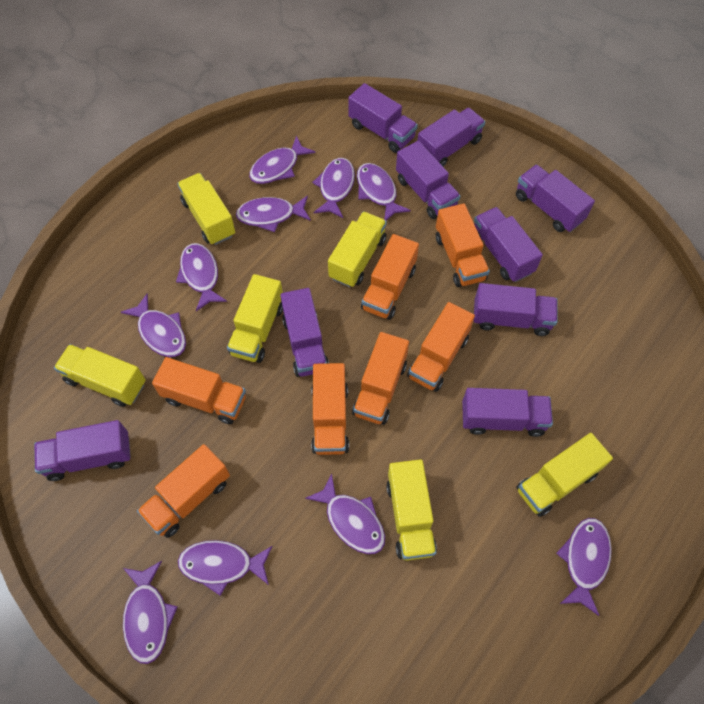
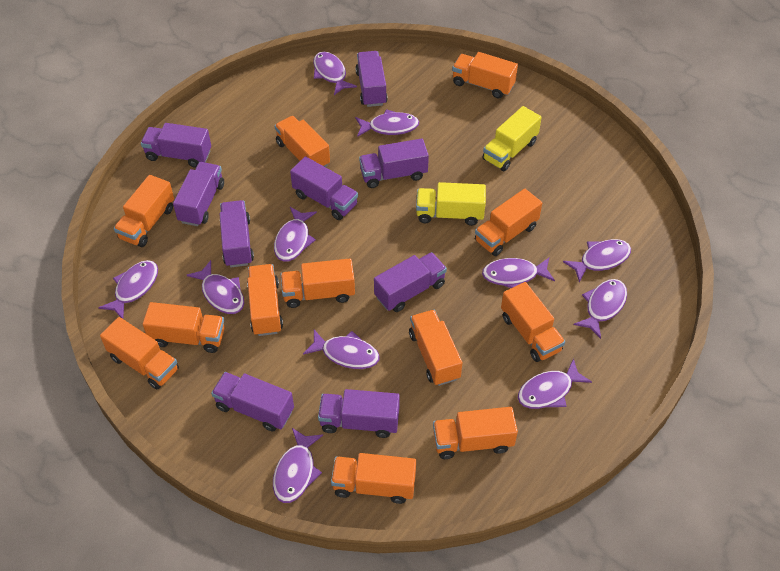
orange truck: 7 -> 12
purple fish: 10 -> 11
yellow truck: 6 -> 2

